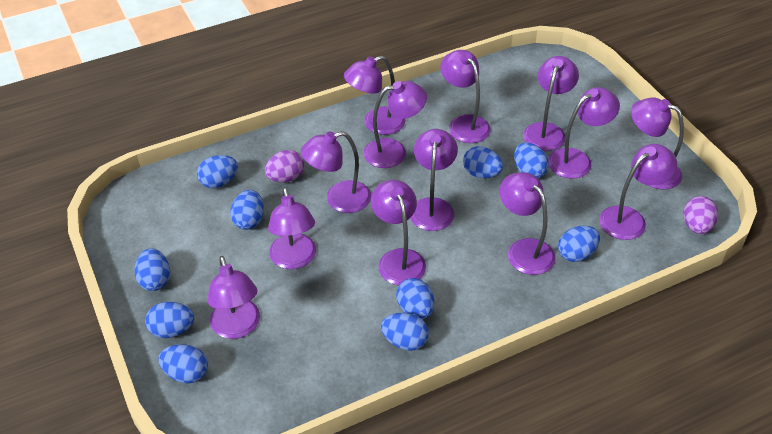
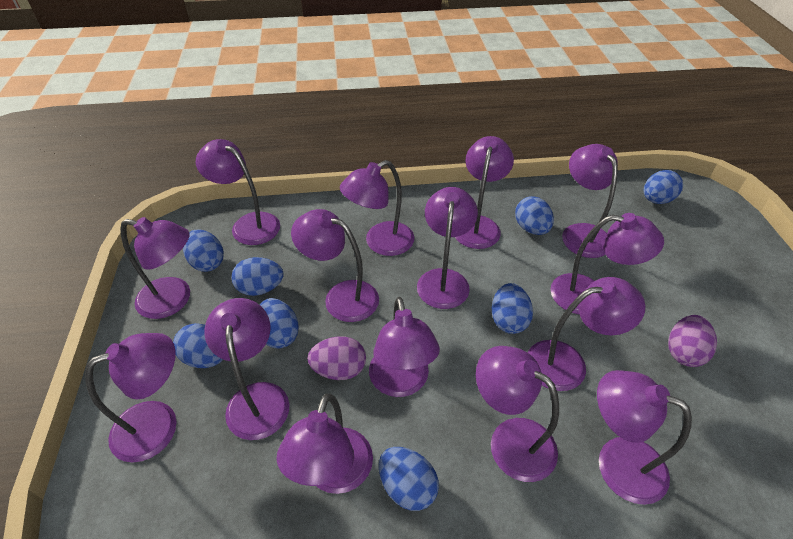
blue egg: 10 -> 8
purple lamp: 13 -> 15

